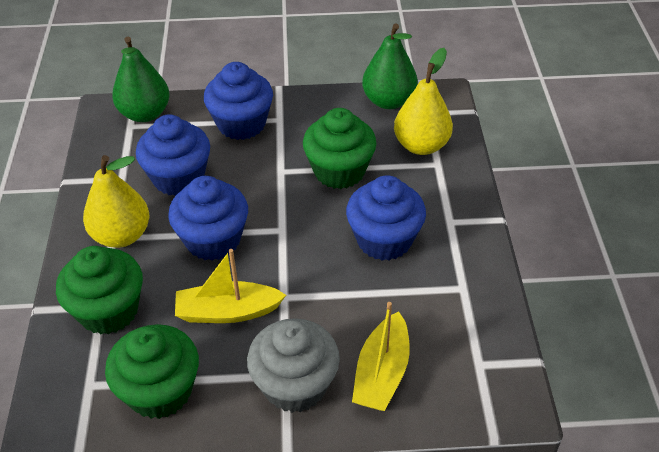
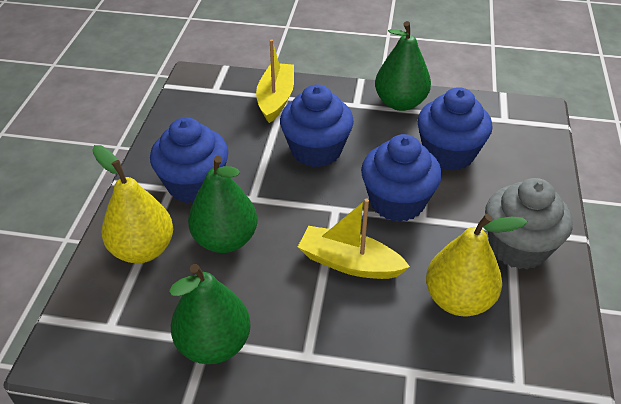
green cupcake: 3 -> 0
green pear: 2 -> 3

